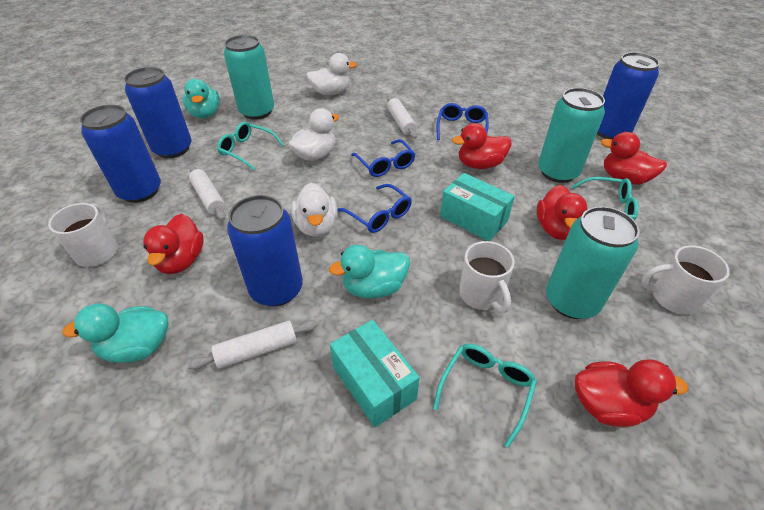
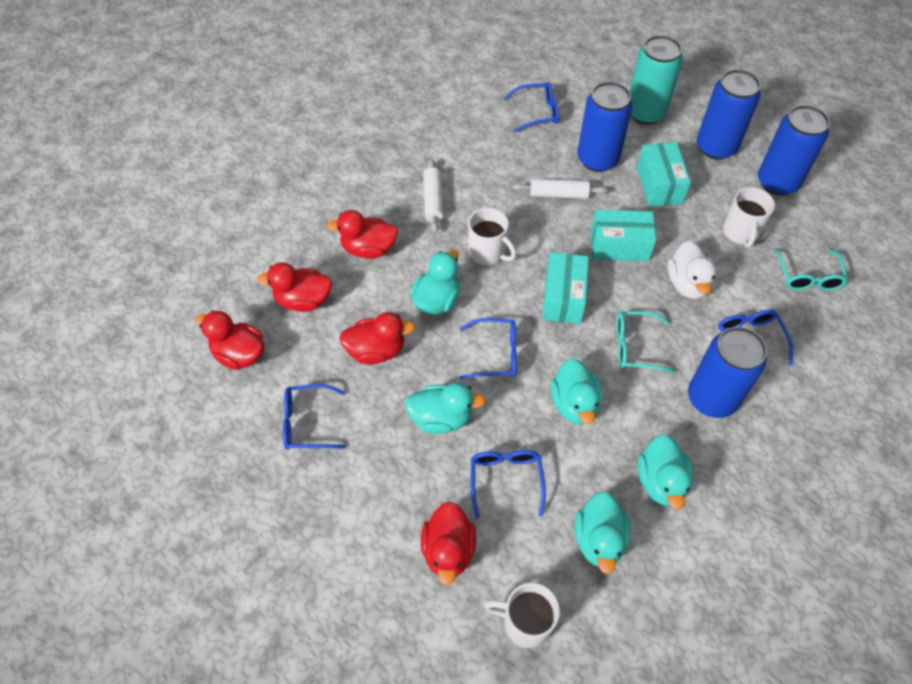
blue glasses: 3 -> 5
turquoise box: 2 -> 3
turquoise can: 3 -> 1
turquoise duck: 3 -> 5
turquoise glasses: 3 -> 2
white duck: 3 -> 1
white rolling pin: 3 -> 2

